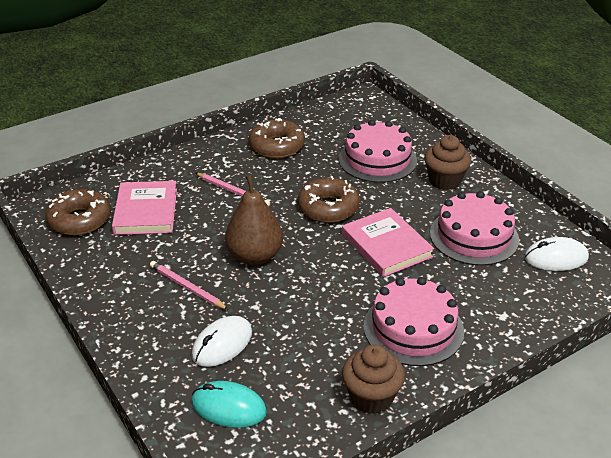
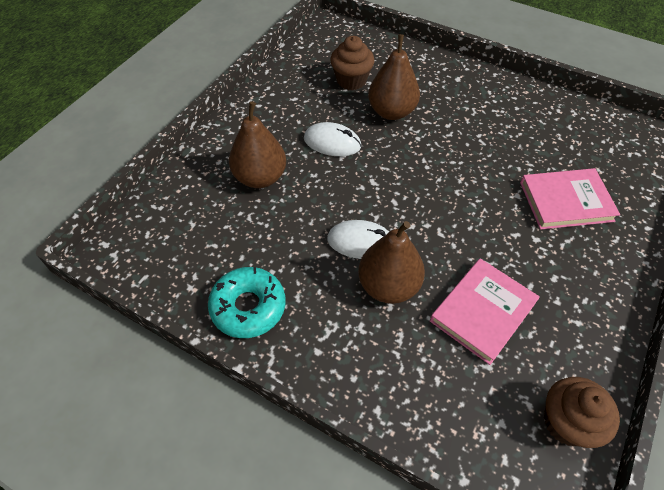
brown donut: 3 -> 0
brown pear: 1 -> 3
pink cake: 3 -> 0
pink pencil: 2 -> 0
turquoise donut: 0 -> 1
turquoise mouse: 1 -> 0

